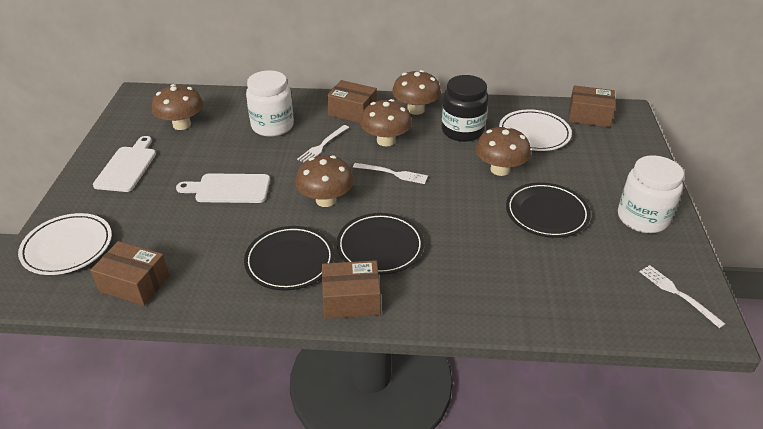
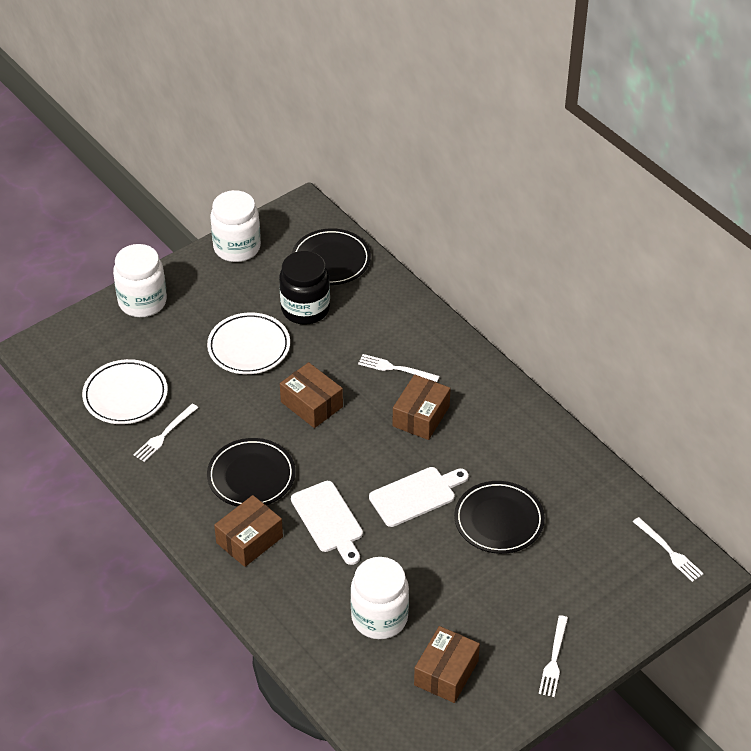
brown mushroom: 5 -> 0
white fork: 3 -> 4
white jar: 2 -> 3

